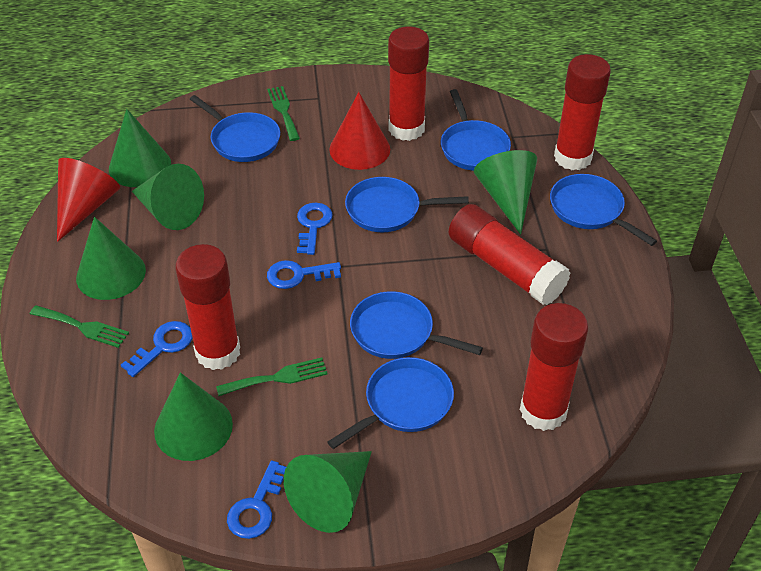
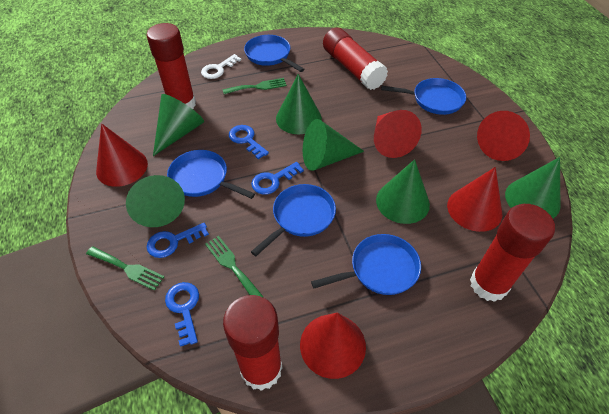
blue pan: 6 -> 5
red cone: 2 -> 5
red glue stick: 5 -> 4
white key: 0 -> 1

